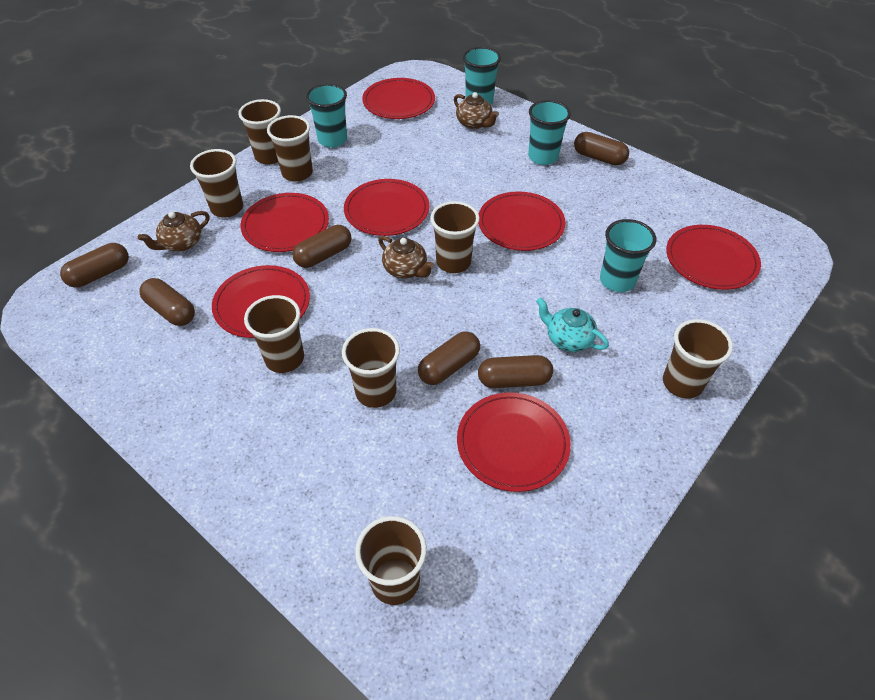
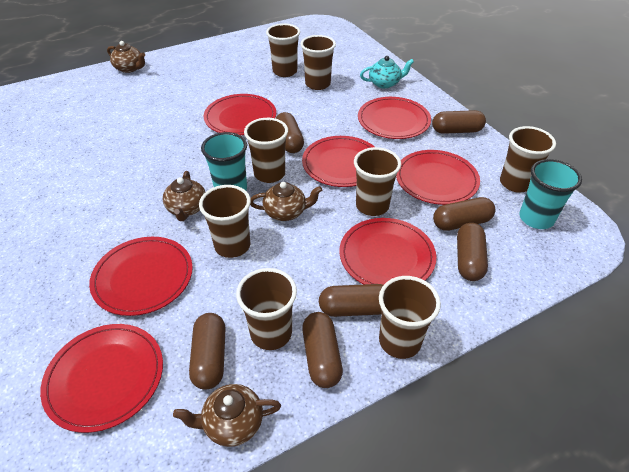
brown capsule: 6 -> 7
brown teapot: 3 -> 4
turquoise cup: 4 -> 2

